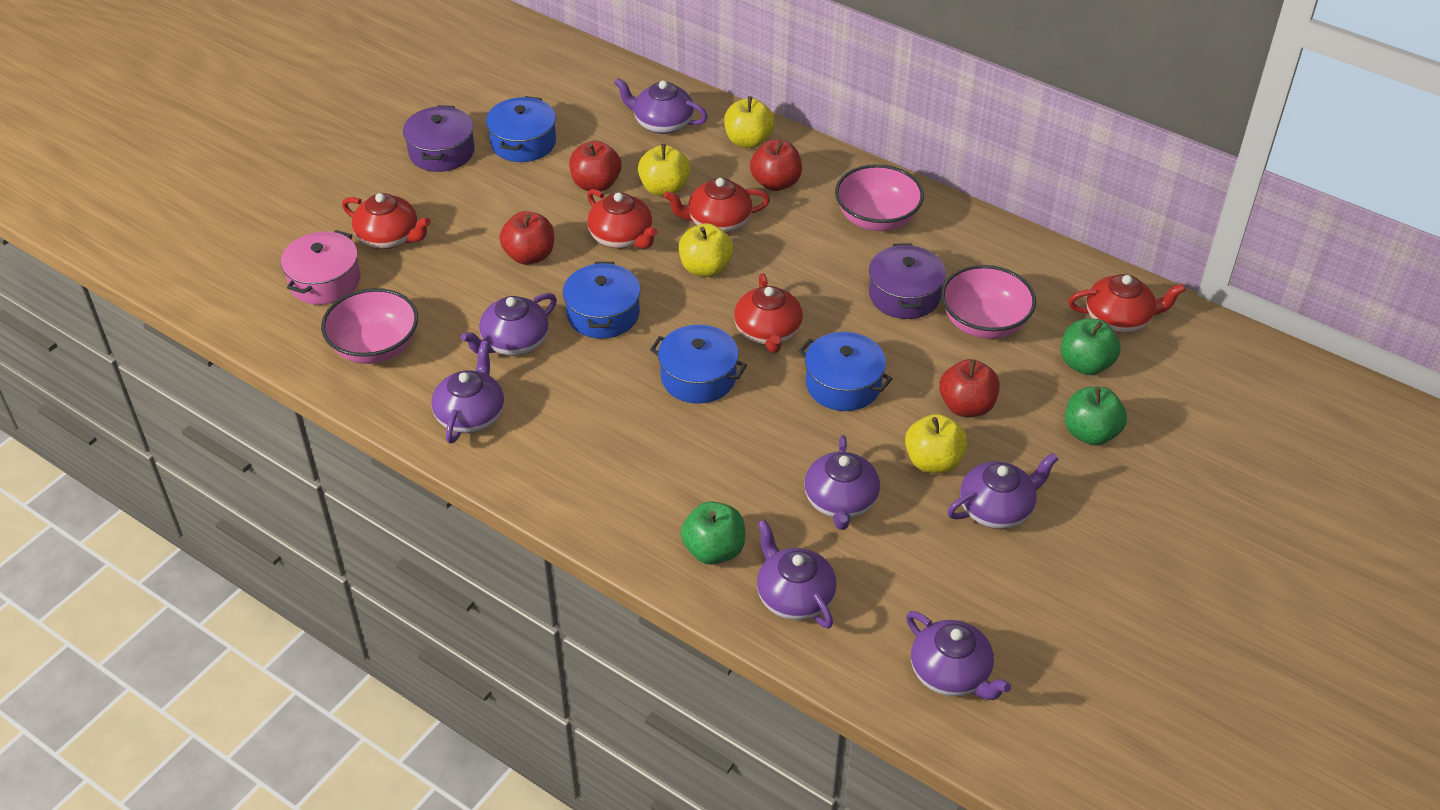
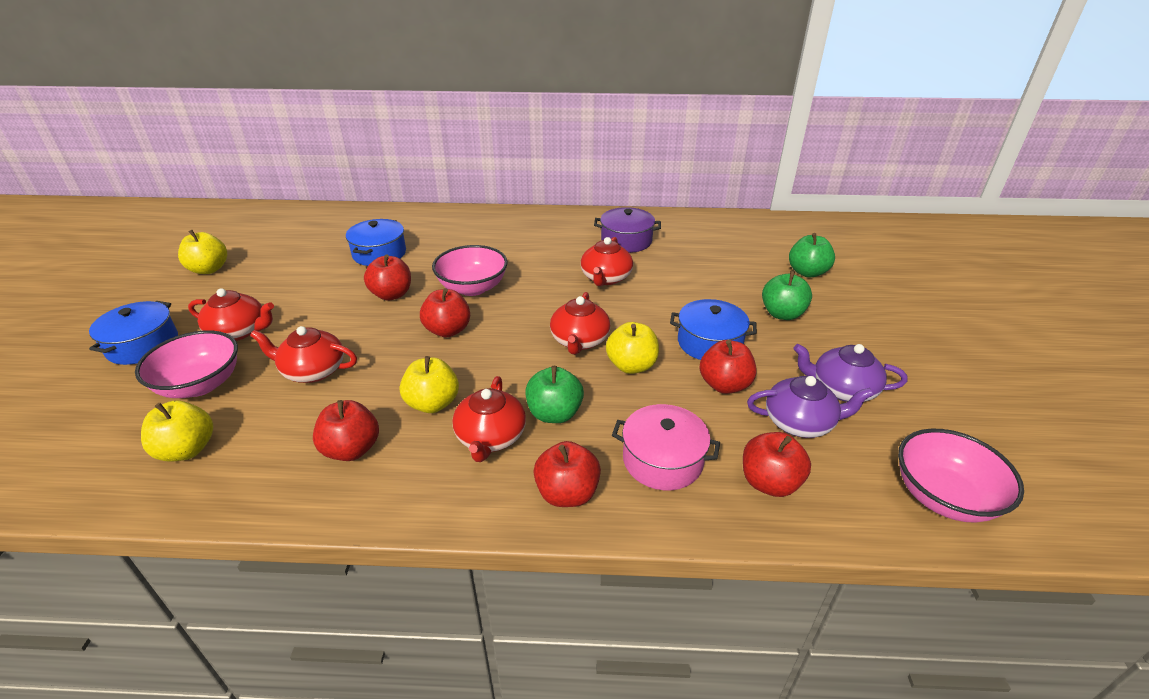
blue pot: 4 -> 3
purple pot: 2 -> 1
purple teapot: 7 -> 2
red apple: 4 -> 6

